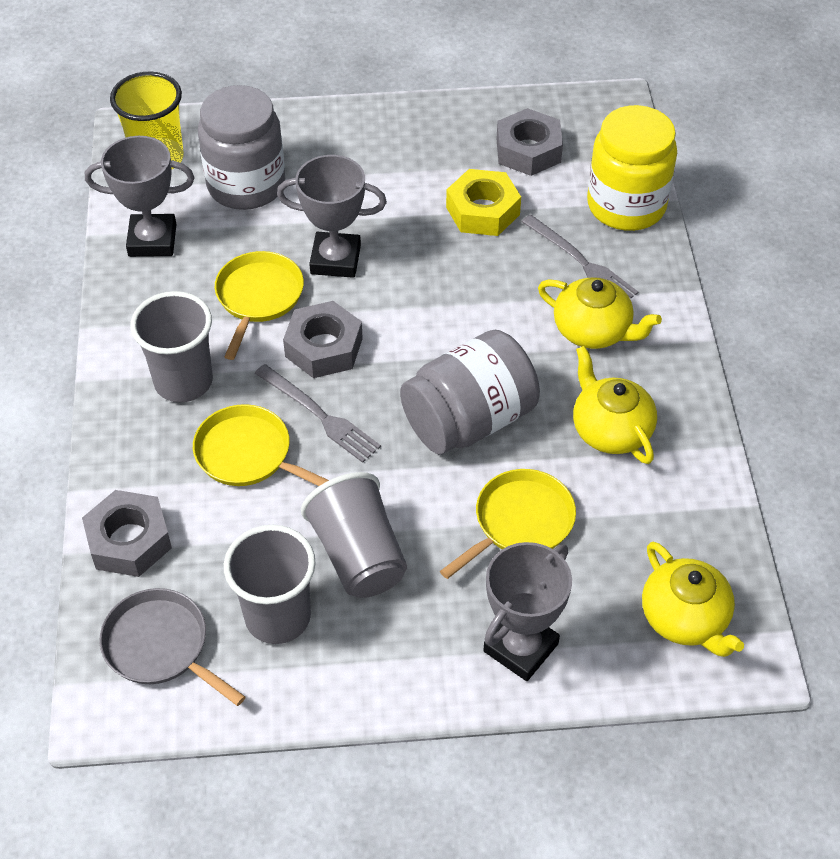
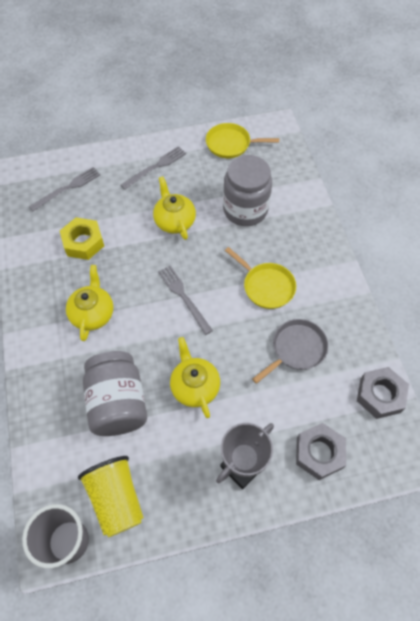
grey cup: 3 -> 1
grey fork: 2 -> 3
grey nut: 3 -> 2
grey trophy: 3 -> 1
yellow jar: 1 -> 0
yellow pan: 3 -> 2

